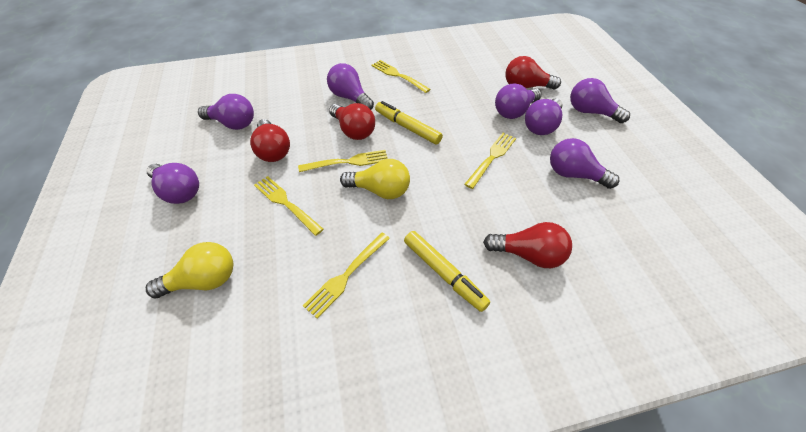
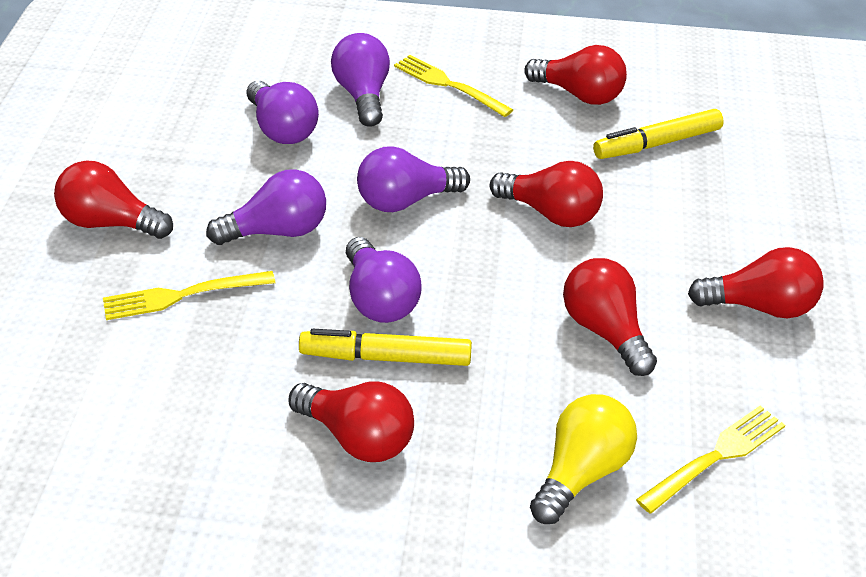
purple light bulb: 7 -> 5
red light bulb: 4 -> 6
yellow fork: 5 -> 3
yellow light bulb: 2 -> 1

